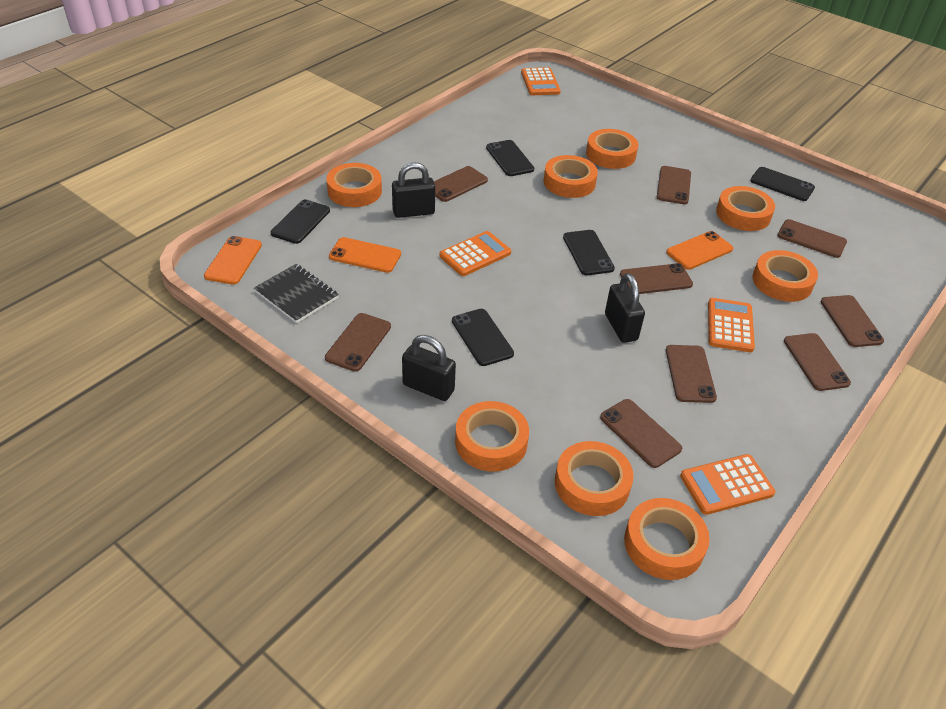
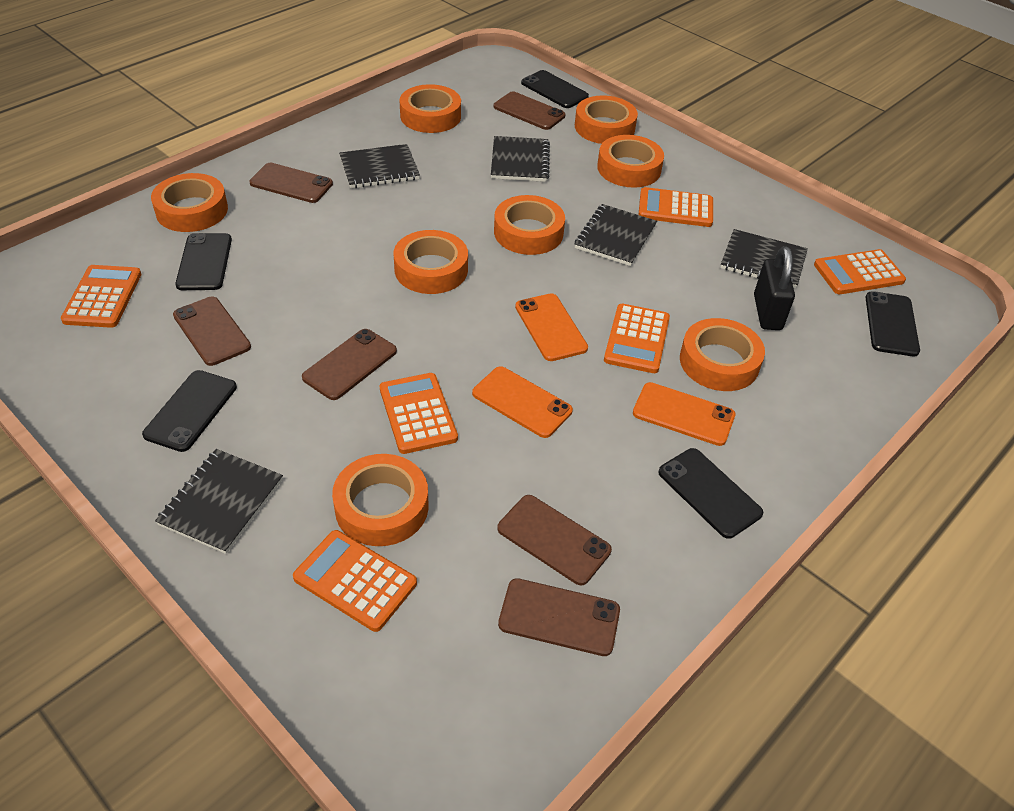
black notebook: 1 -> 5
black padlock: 3 -> 1
brown phone: 9 -> 6
orange calculator: 4 -> 6

